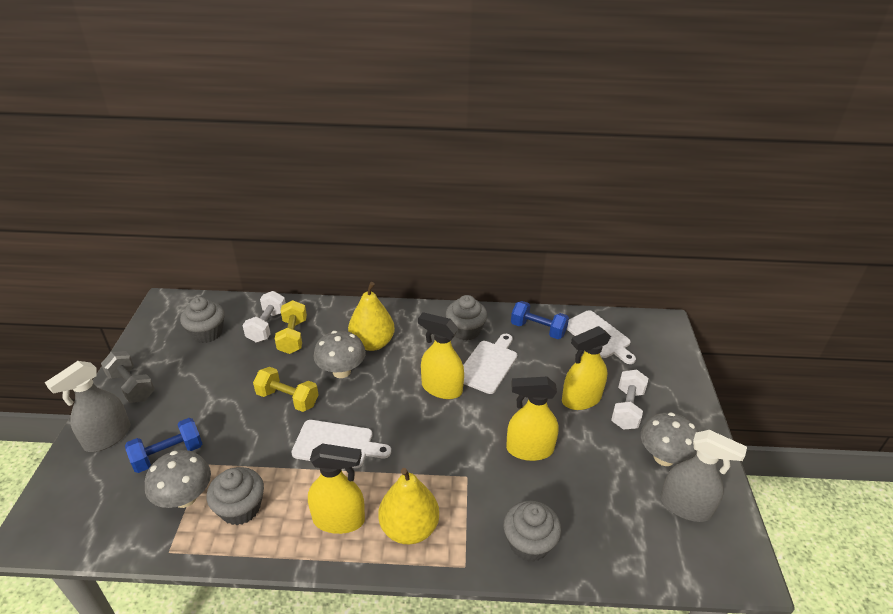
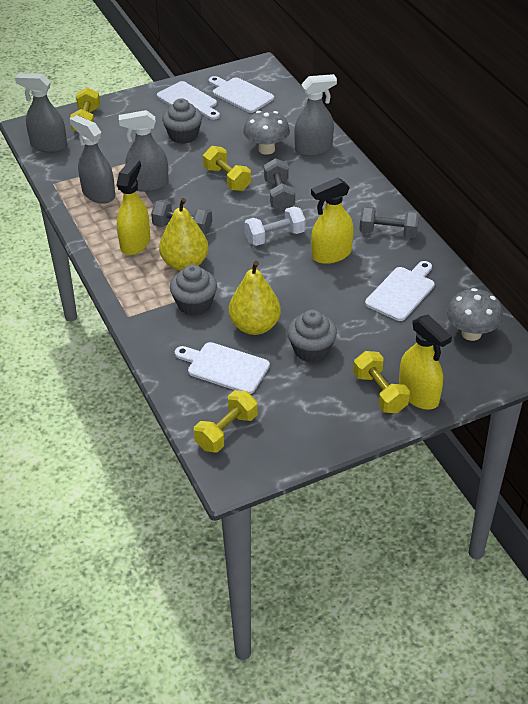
blue dumbbell: 2 -> 0
grey cupcake: 4 -> 3
grey dumbbell: 1 -> 3
grey mushroom: 3 -> 2
grey spray bottle: 2 -> 4
white cutting board: 3 -> 4
white dumbbell: 2 -> 1
yellow dumbbell: 2 -> 4
yellow spray bottle: 4 -> 3

